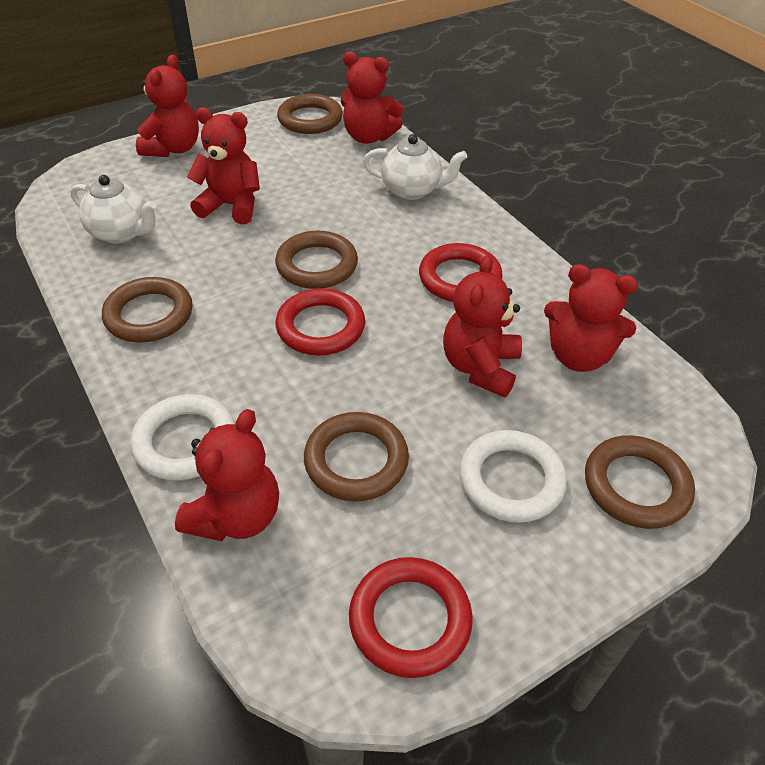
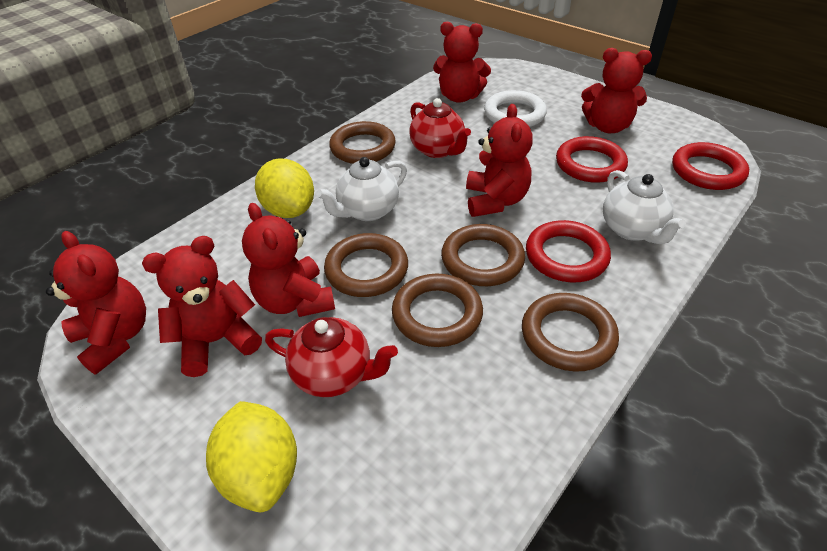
red teapot: 0 -> 2
white ring: 2 -> 1
yellow lemon: 0 -> 2

